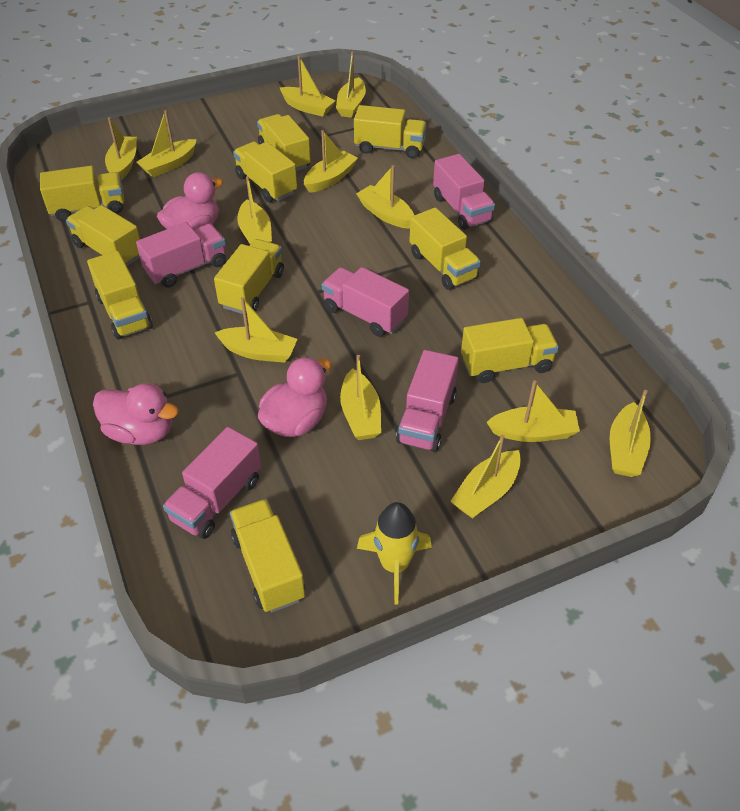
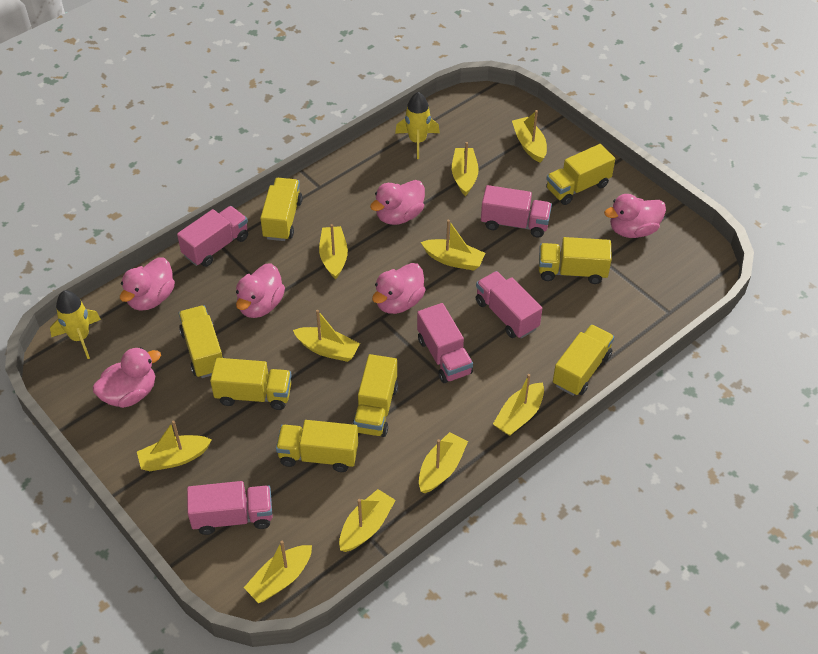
pink duck: 3 -> 6
yellow boat: 12 -> 10
yellow rocket: 1 -> 2
yellow truck: 10 -> 8

